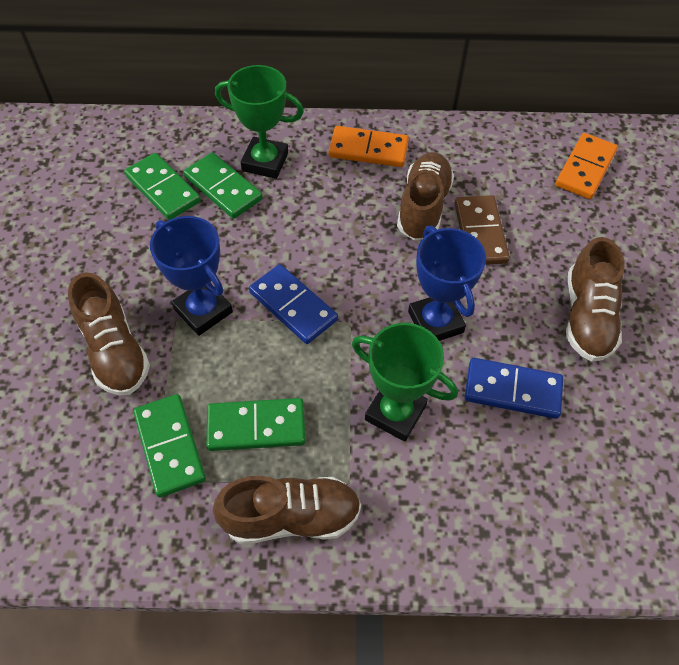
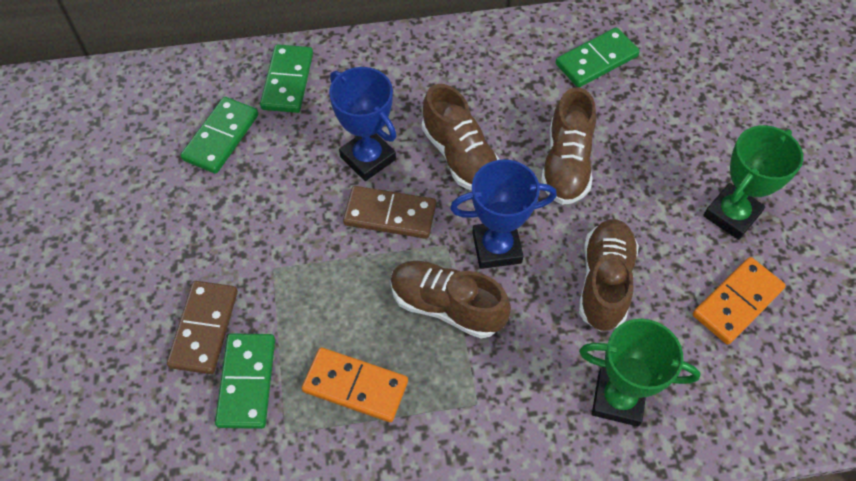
blue domino: 2 -> 0
brown domino: 1 -> 2

